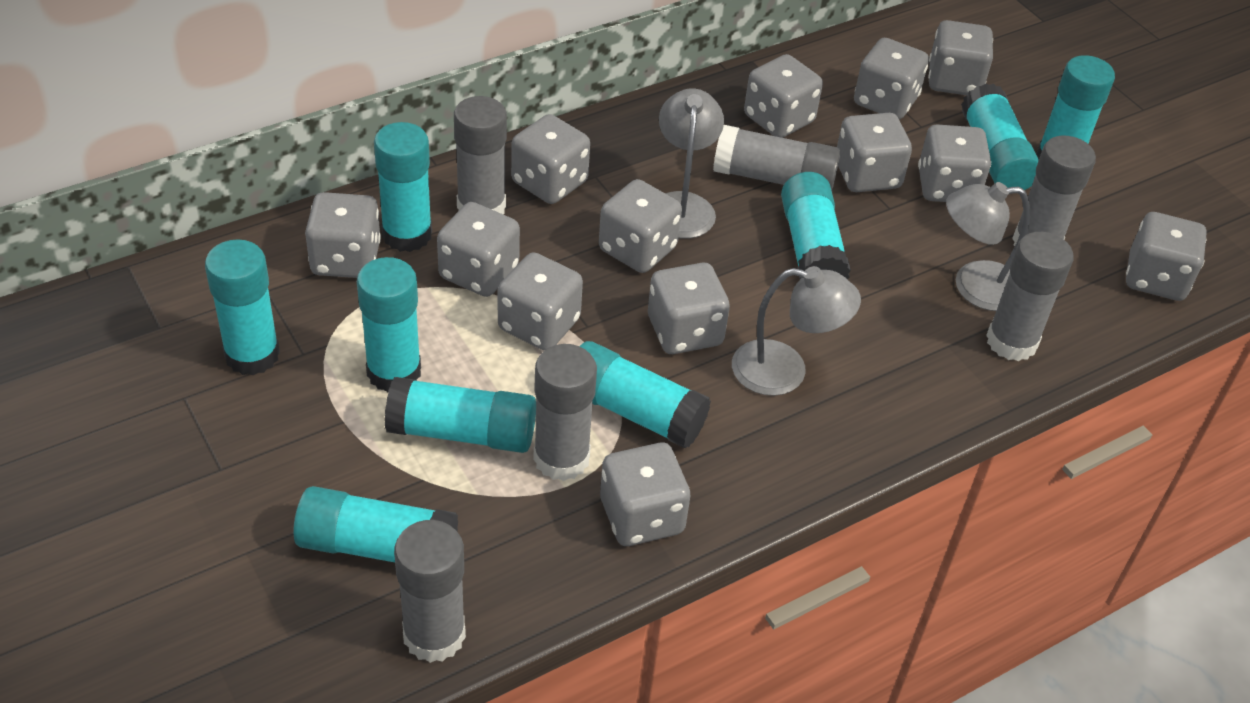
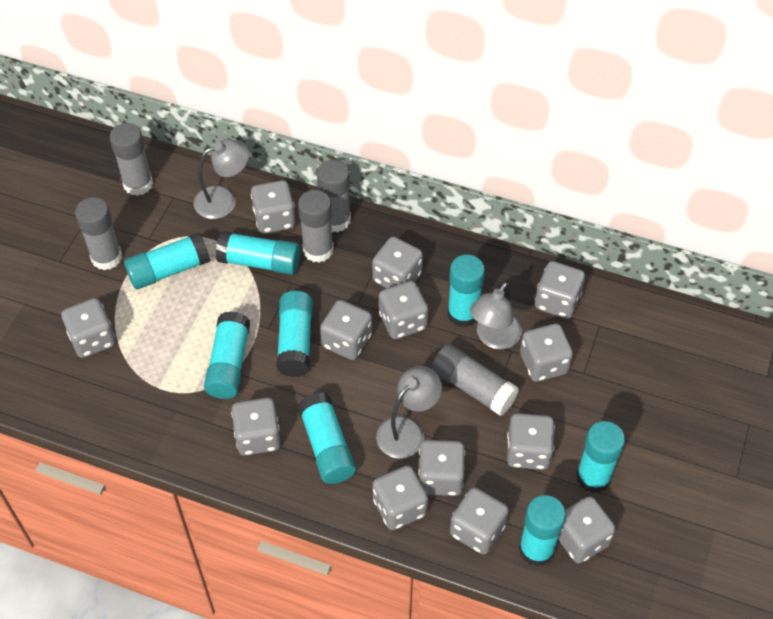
grey glue stick: 6 -> 5
turquoise glue stick: 9 -> 8

